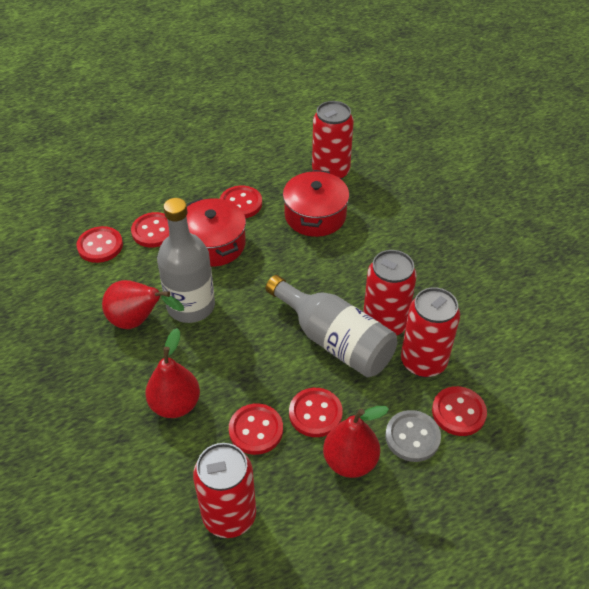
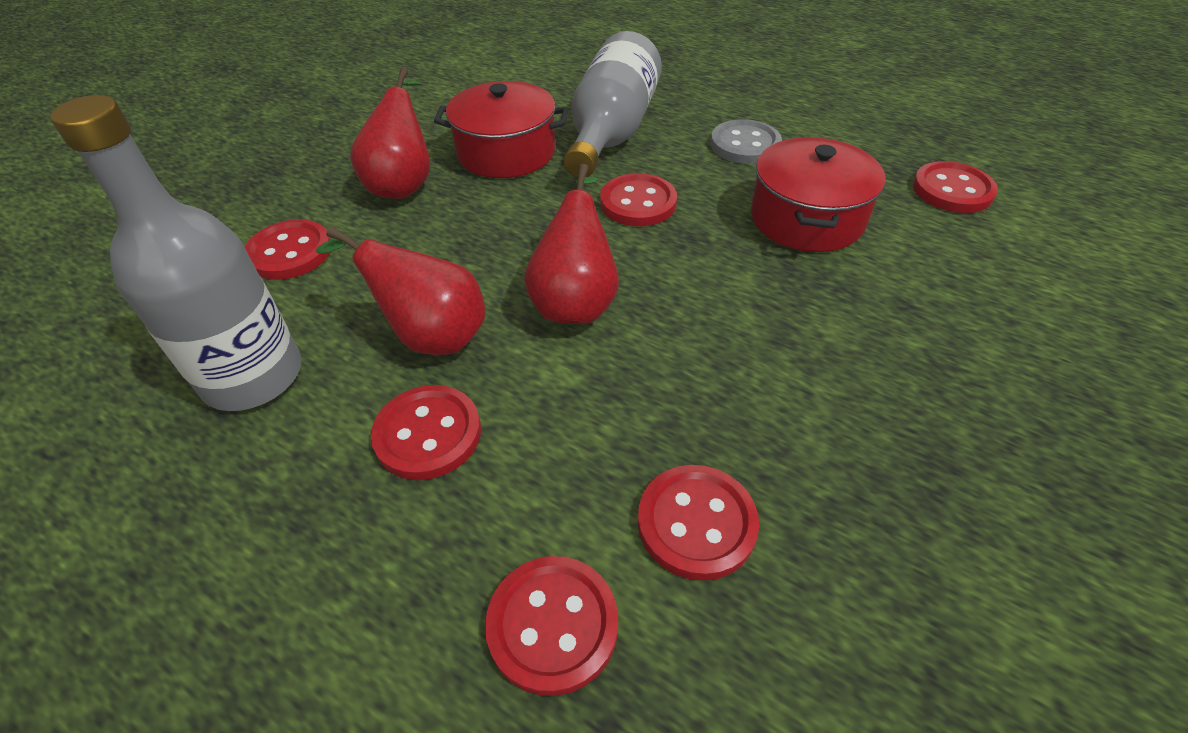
red can: 4 -> 0

